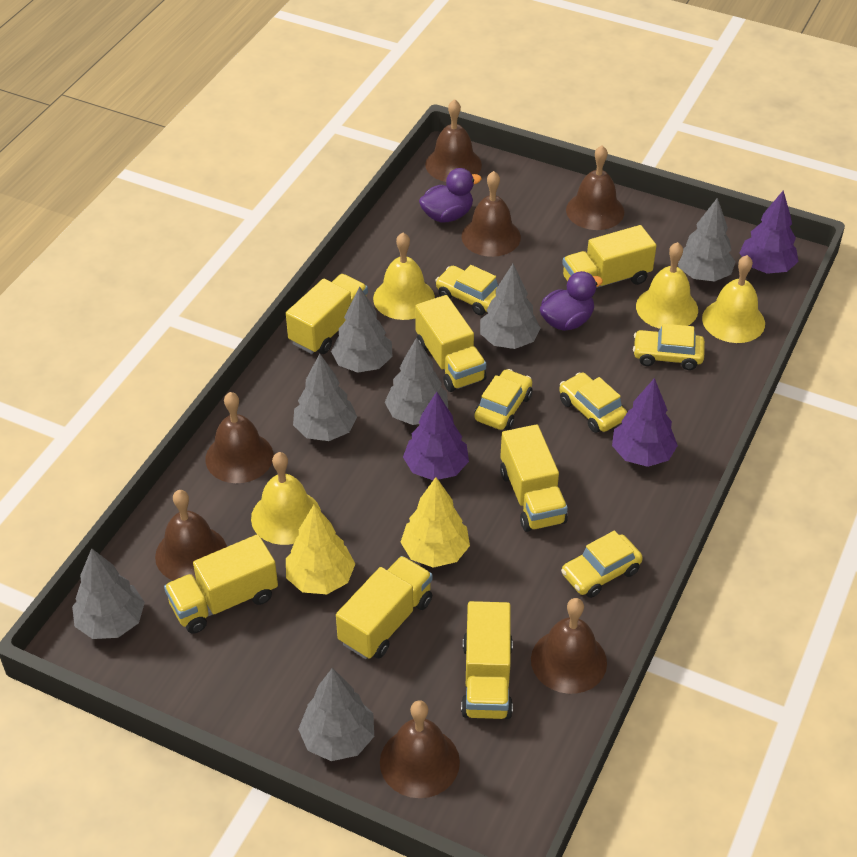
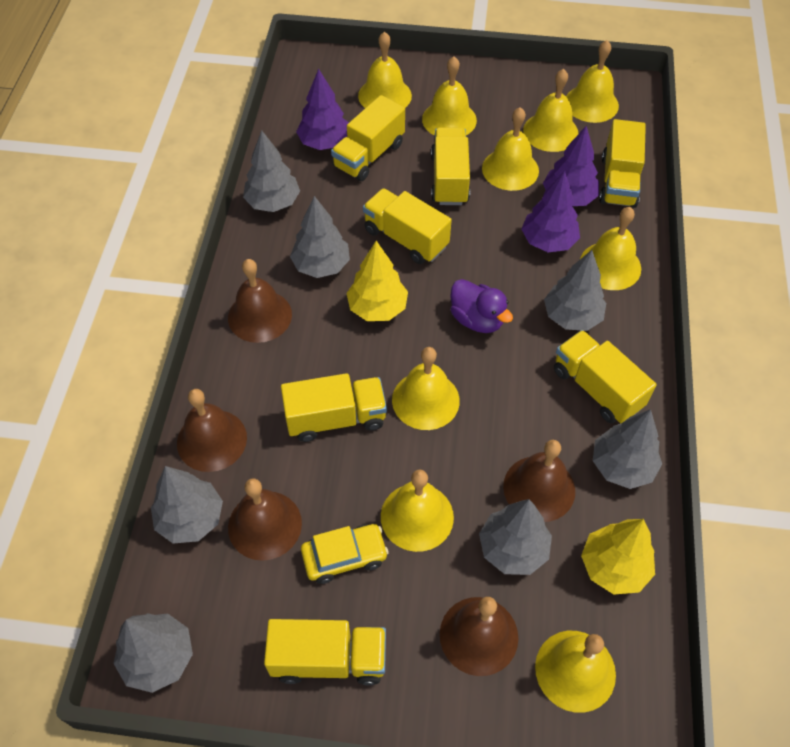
brown bell: 7 -> 5
purple duck: 2 -> 1
yellow bell: 4 -> 9
yellow car: 5 -> 1

